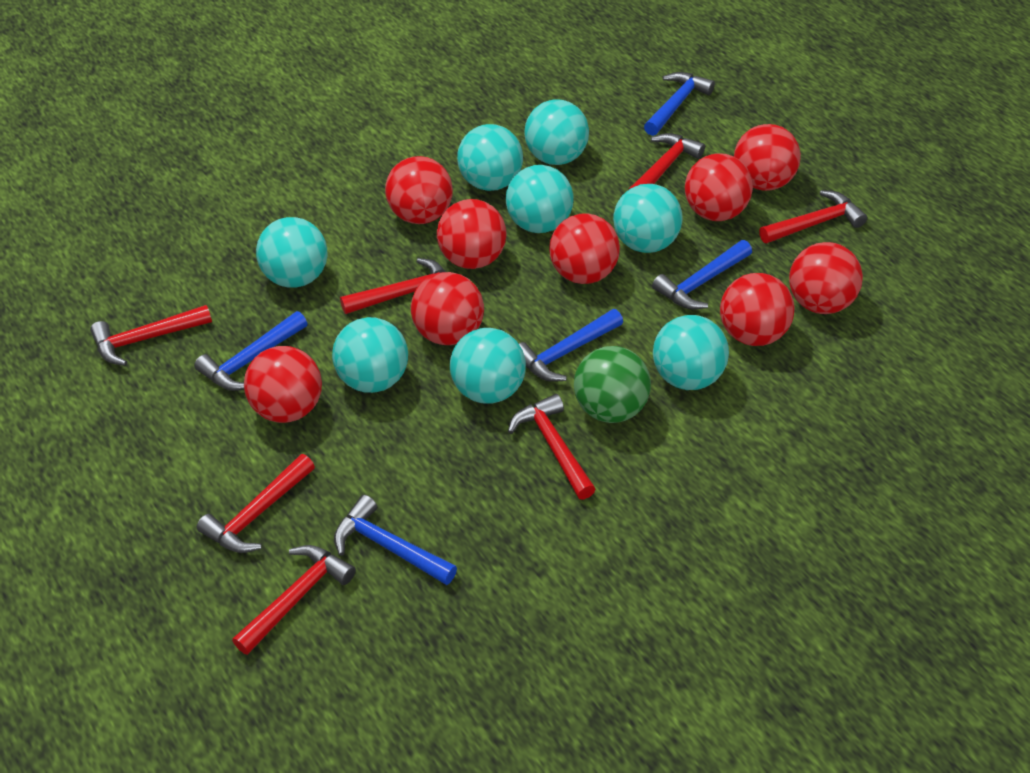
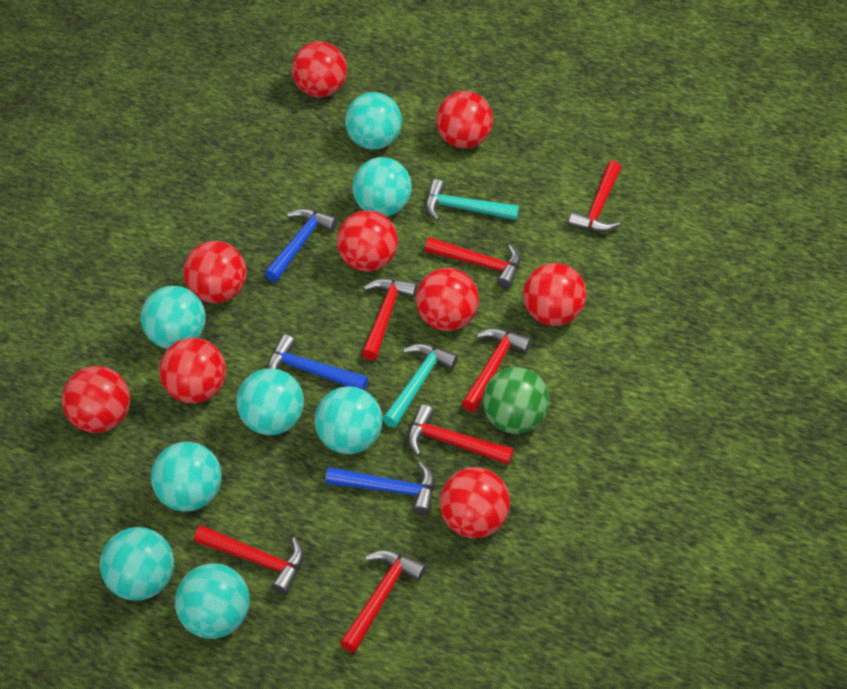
blue hammer: 5 -> 3
turquoise hammer: 0 -> 2

